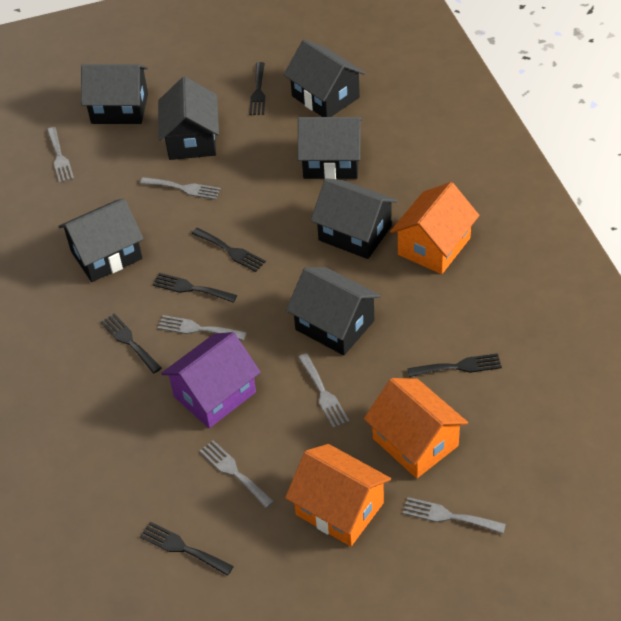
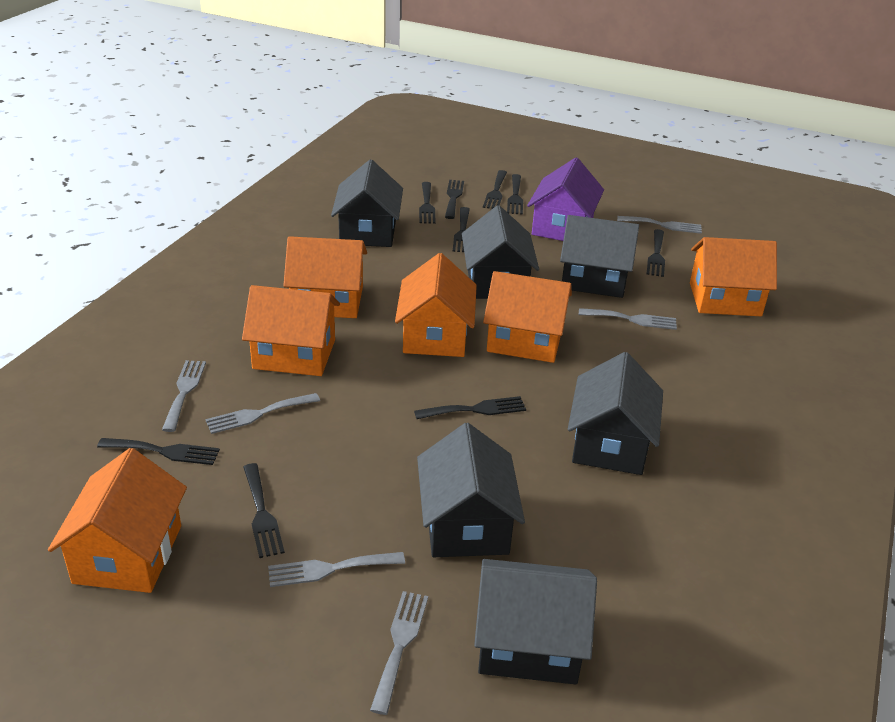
black fork: 6 -> 9
black house: 7 -> 6
orange house: 3 -> 6

